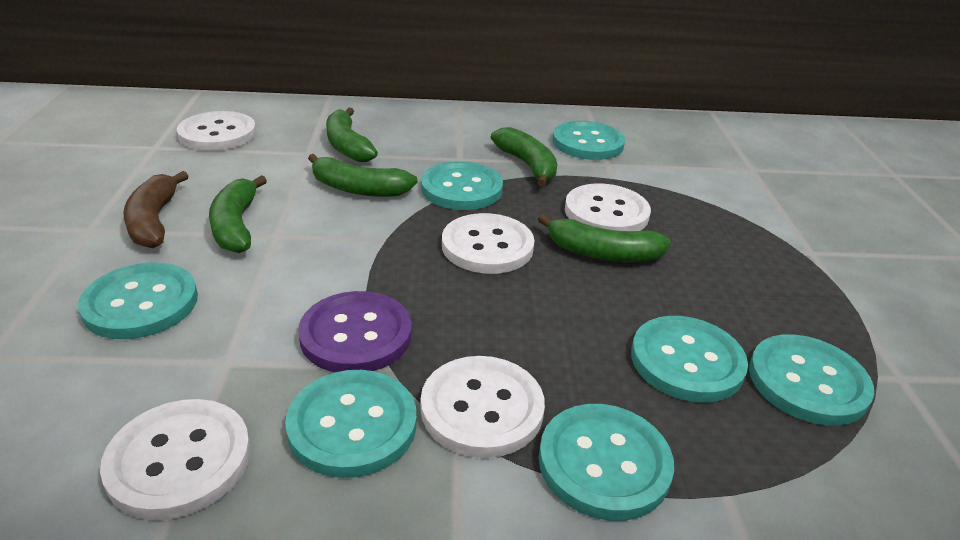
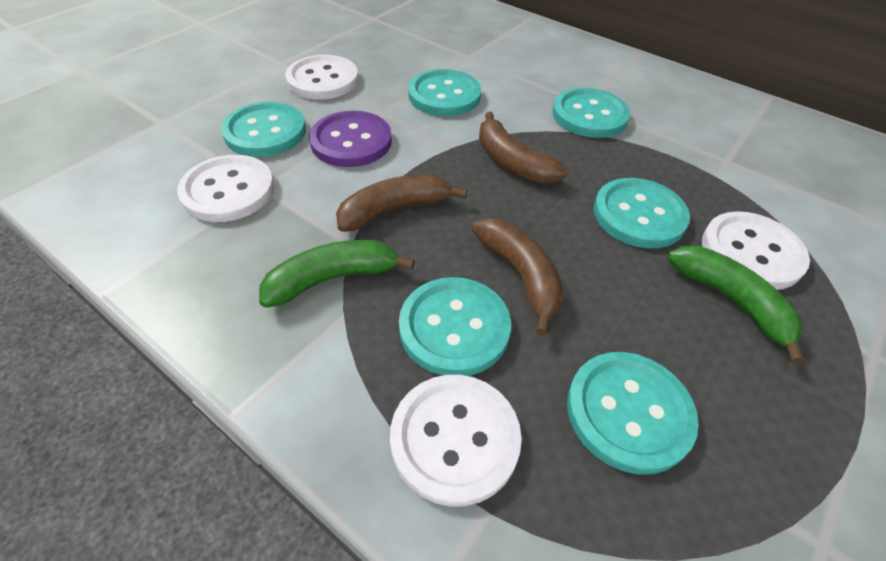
brown banana: 1 -> 3
green banana: 5 -> 2
turquoise button: 7 -> 6
white button: 5 -> 4

